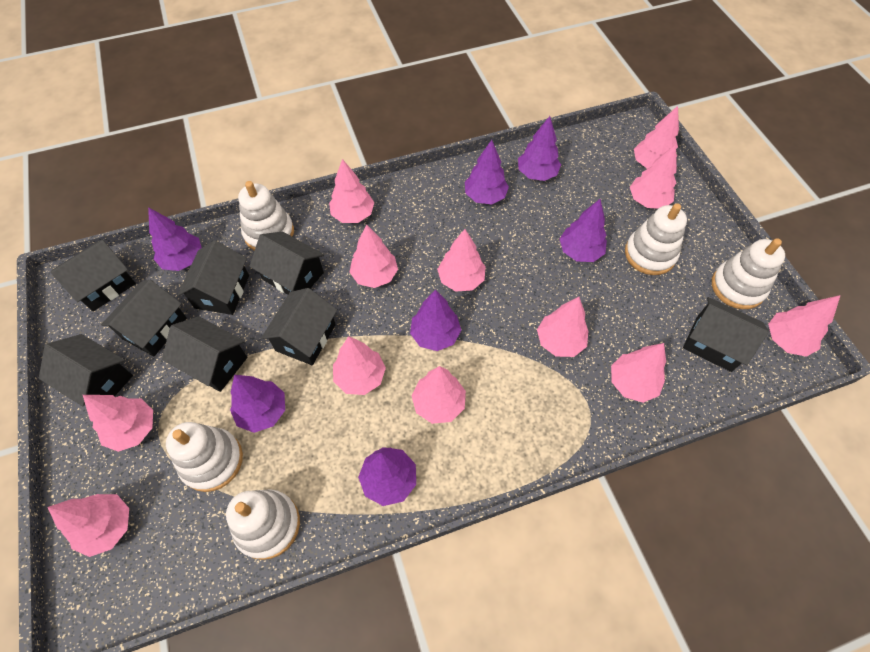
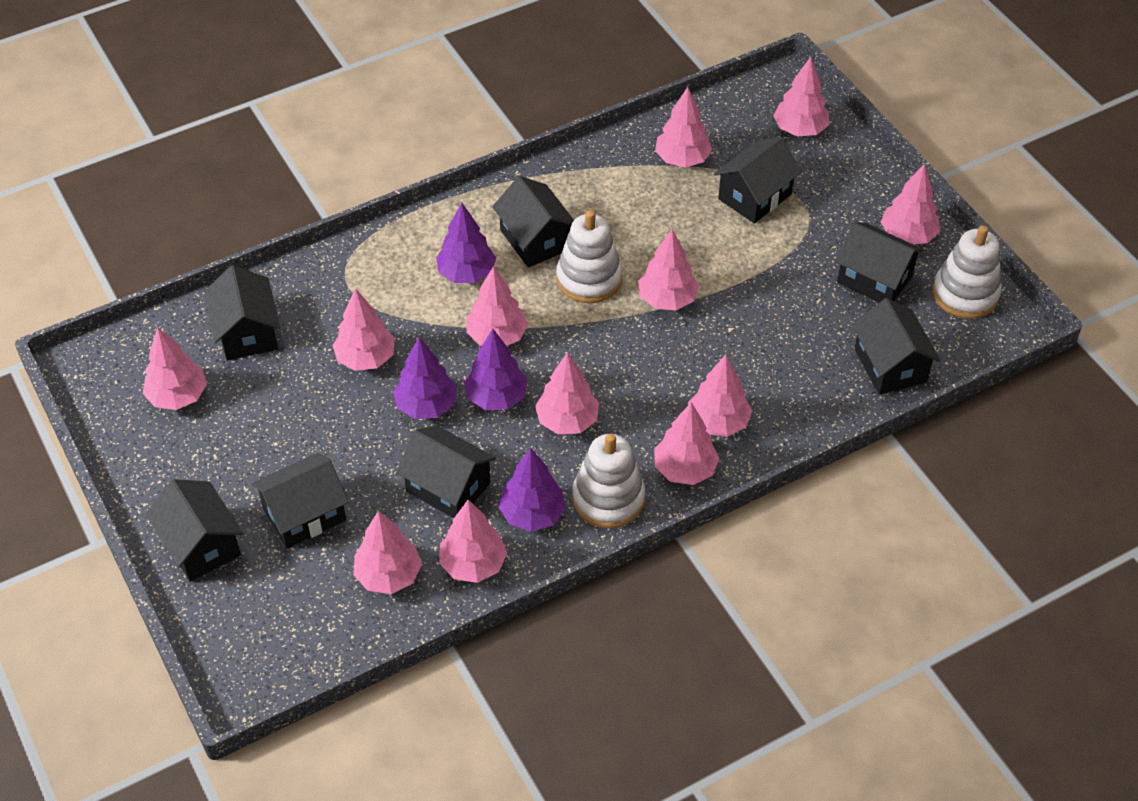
purple tree: 7 -> 4
white stacking toy: 5 -> 3

